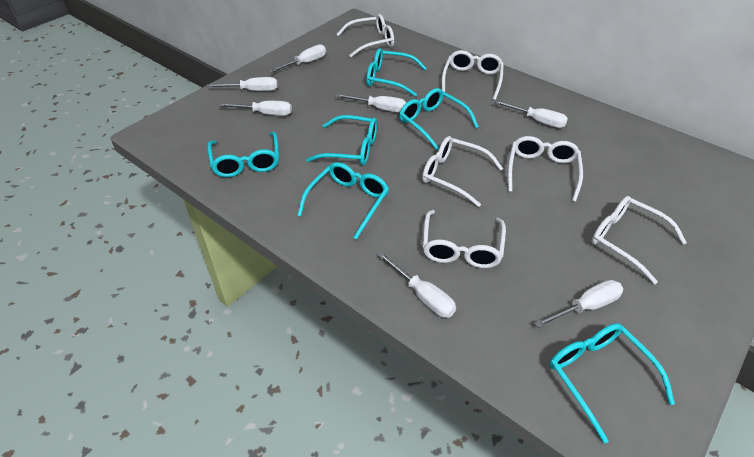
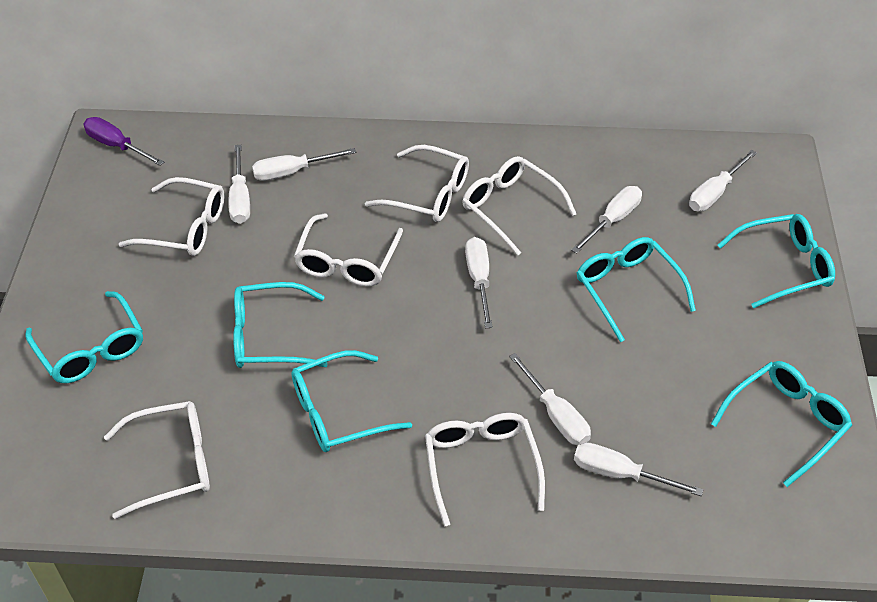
purple screwdriver: 0 -> 1

